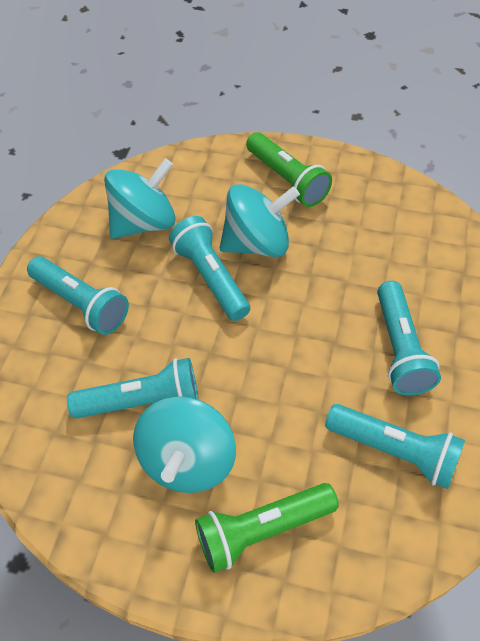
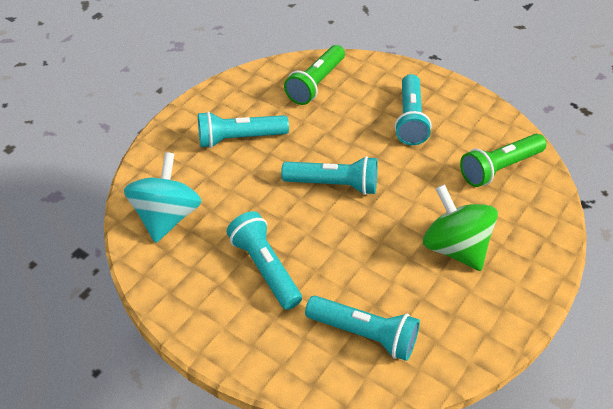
green spinning top: 0 -> 1
turquoise spinning top: 3 -> 1

